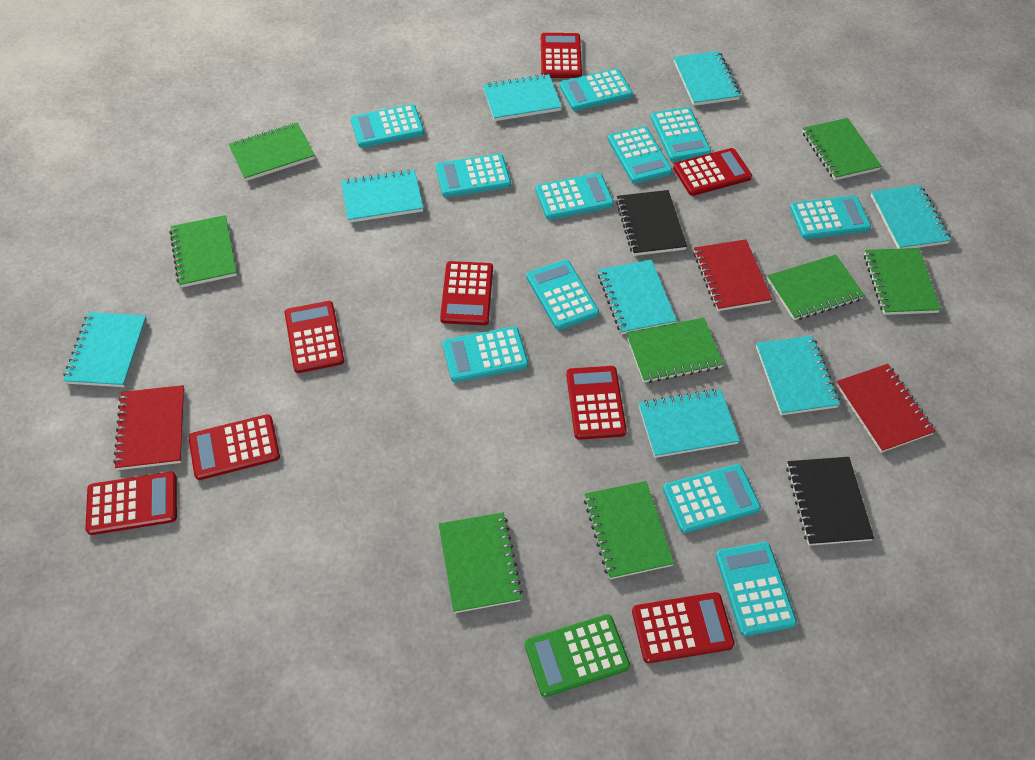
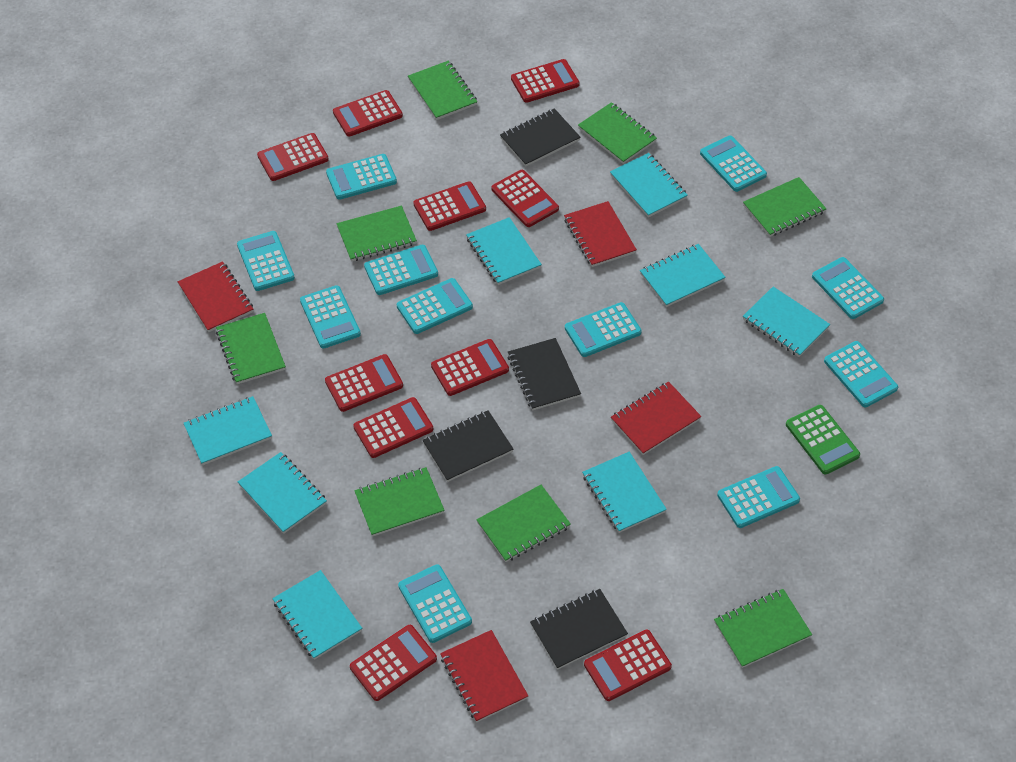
black notebook: 2 -> 4
red calculator: 8 -> 10
red notebook: 3 -> 4

